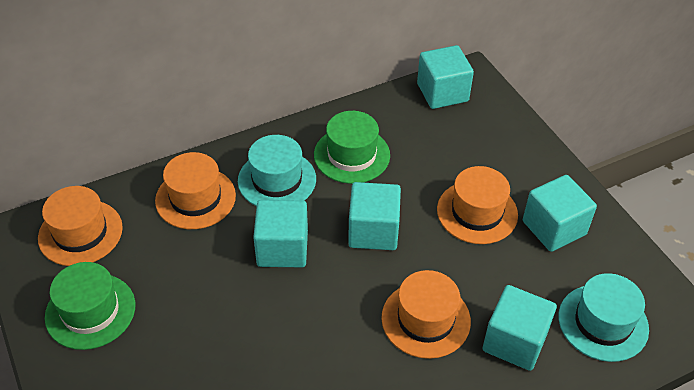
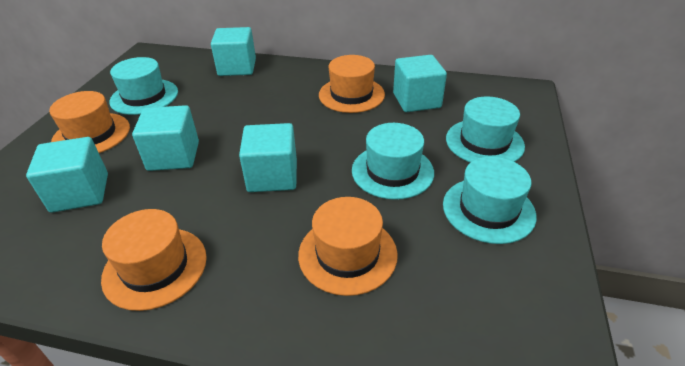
green hat: 2 -> 0
turquoise hat: 2 -> 4

